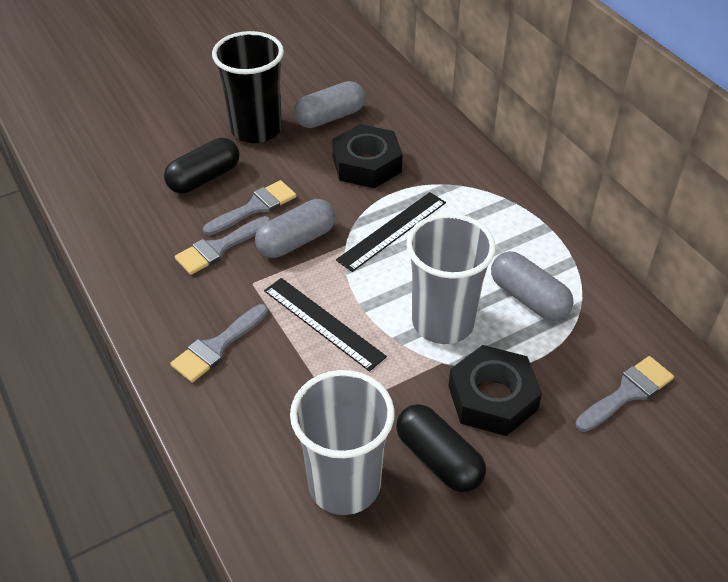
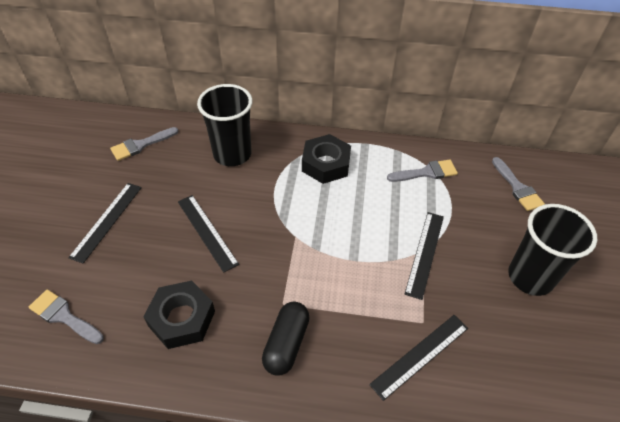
black capsule: 2 -> 1
black cup: 1 -> 2
black ruler: 2 -> 4
grey capsule: 3 -> 0
grey cup: 2 -> 0

